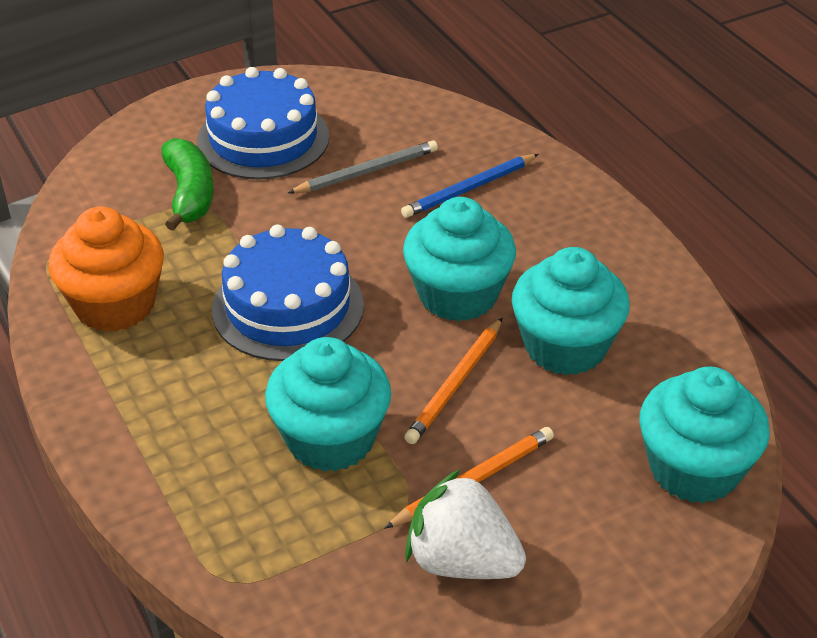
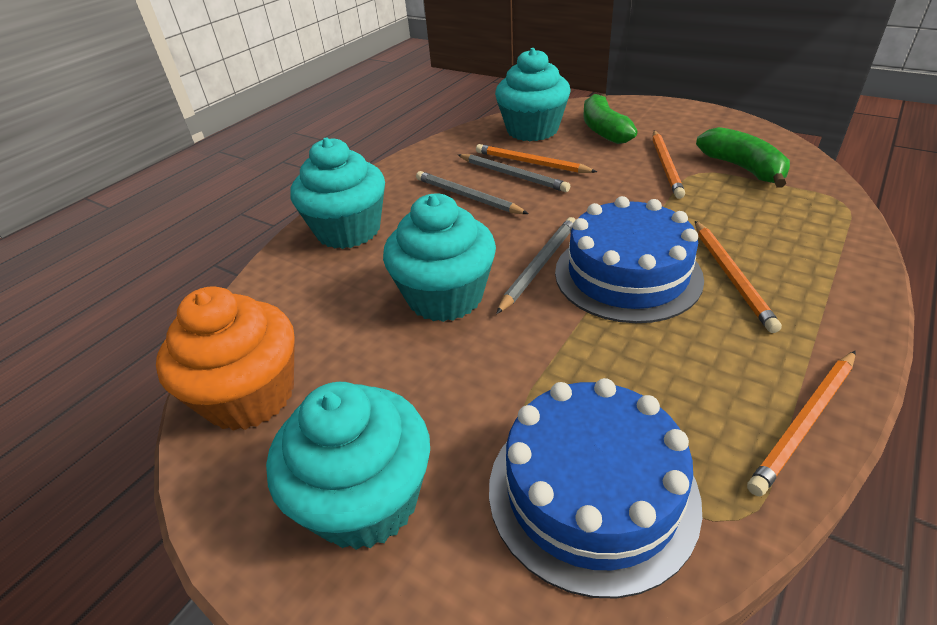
blue pencil: 1 -> 0
green banana: 1 -> 2
grey pencil: 1 -> 3
orange pencil: 2 -> 4
white strawberry: 1 -> 0

